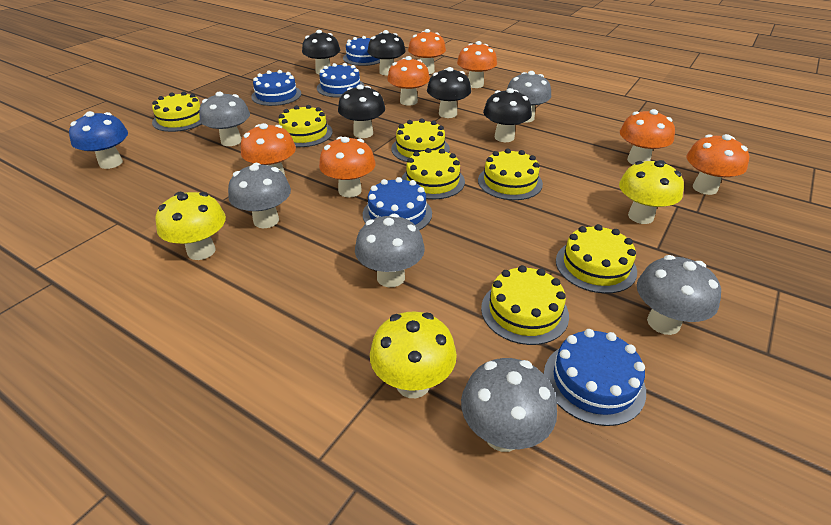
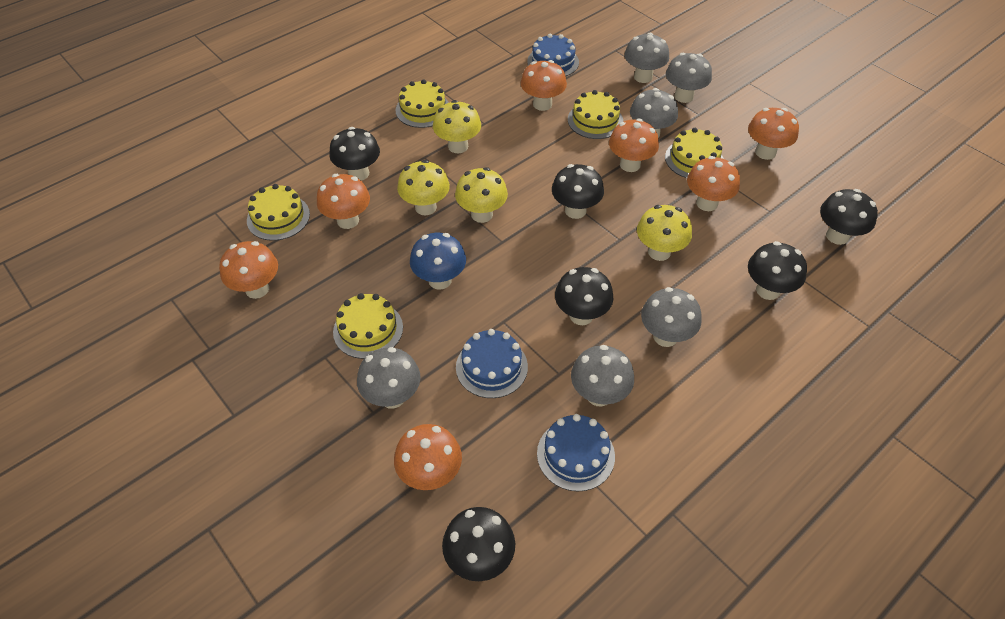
black mushroom: 5 -> 6
blue cake: 5 -> 3
yellow cake: 7 -> 5
yellow mushroom: 3 -> 4

